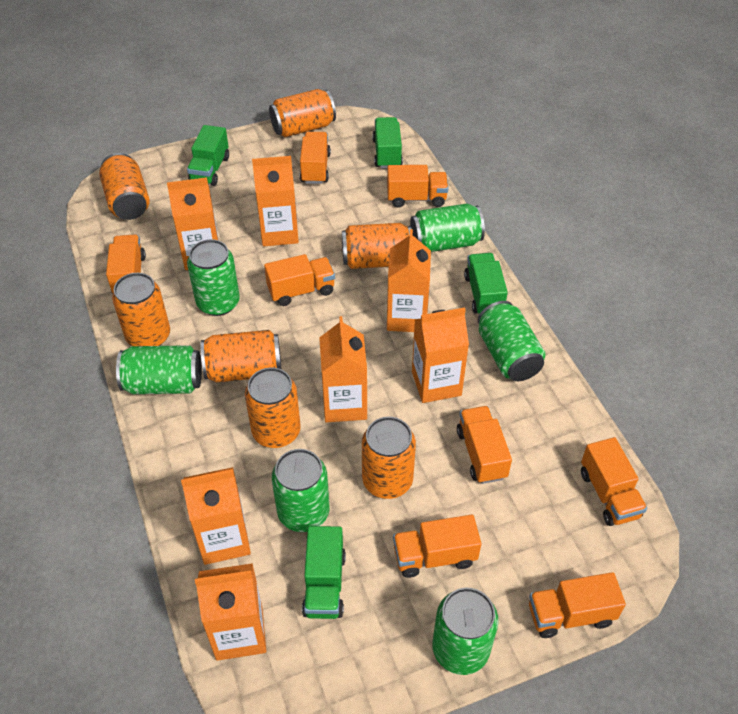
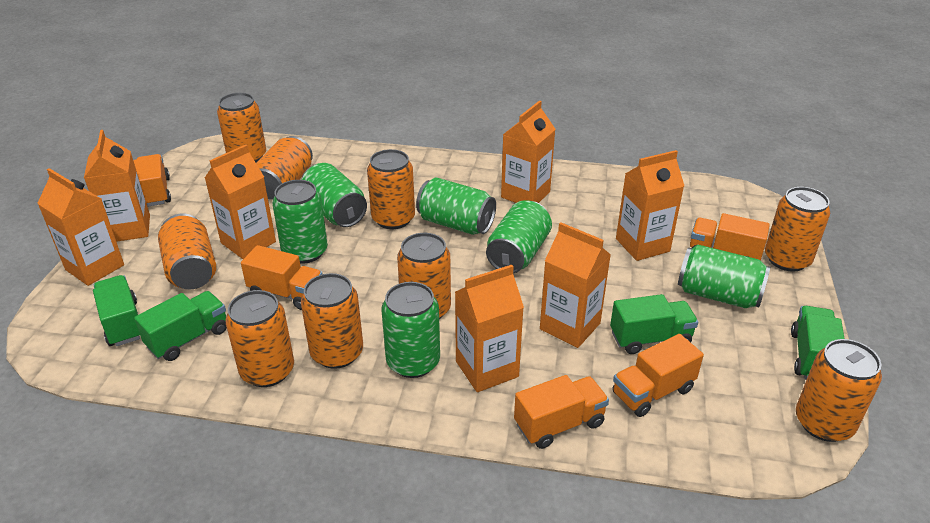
orange can: 7 -> 9
orange truck: 8 -> 5

